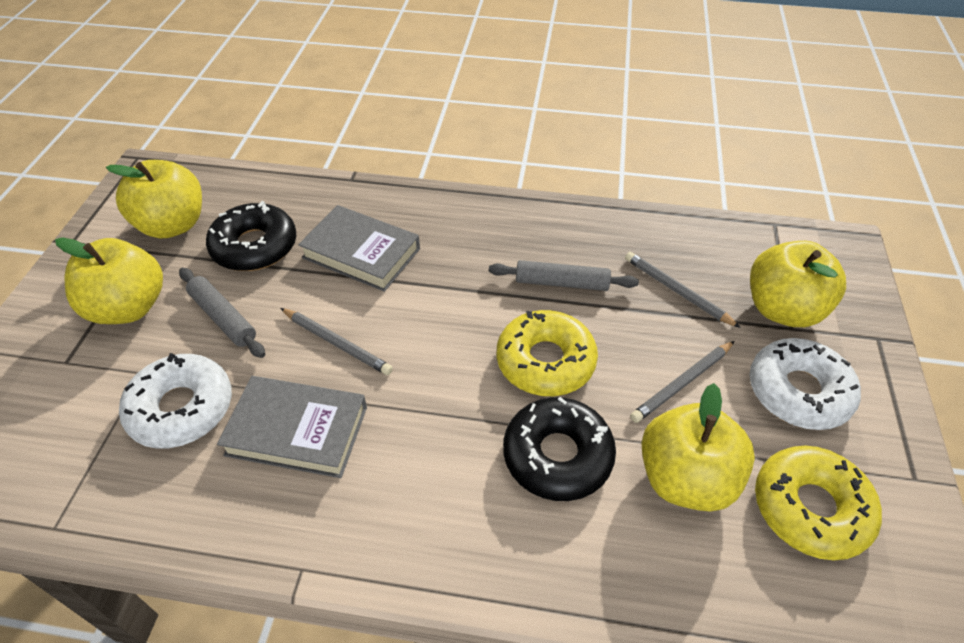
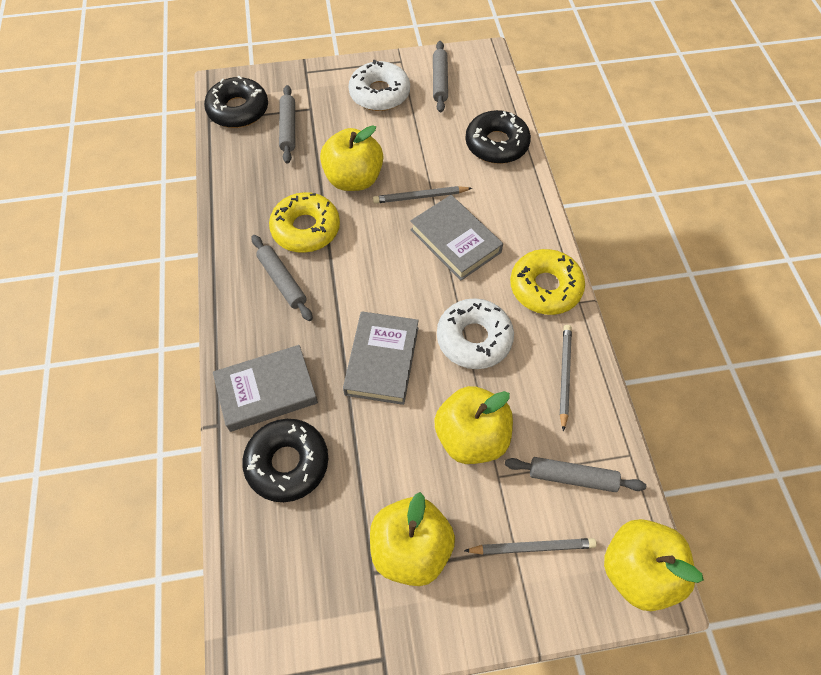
black donut: 2 -> 3
grey book: 2 -> 3
grey rolling pin: 2 -> 4

